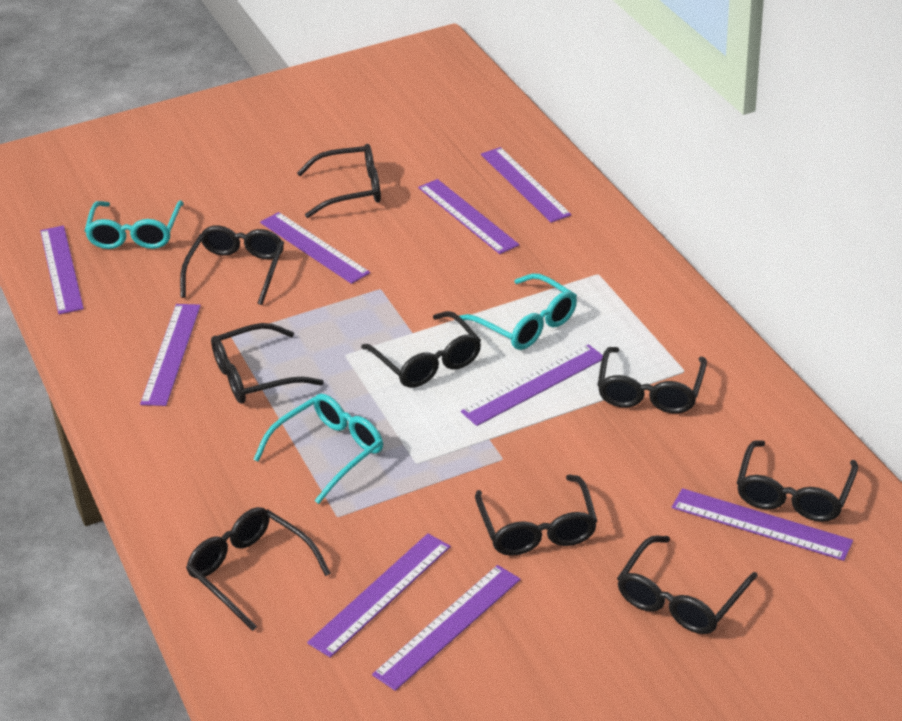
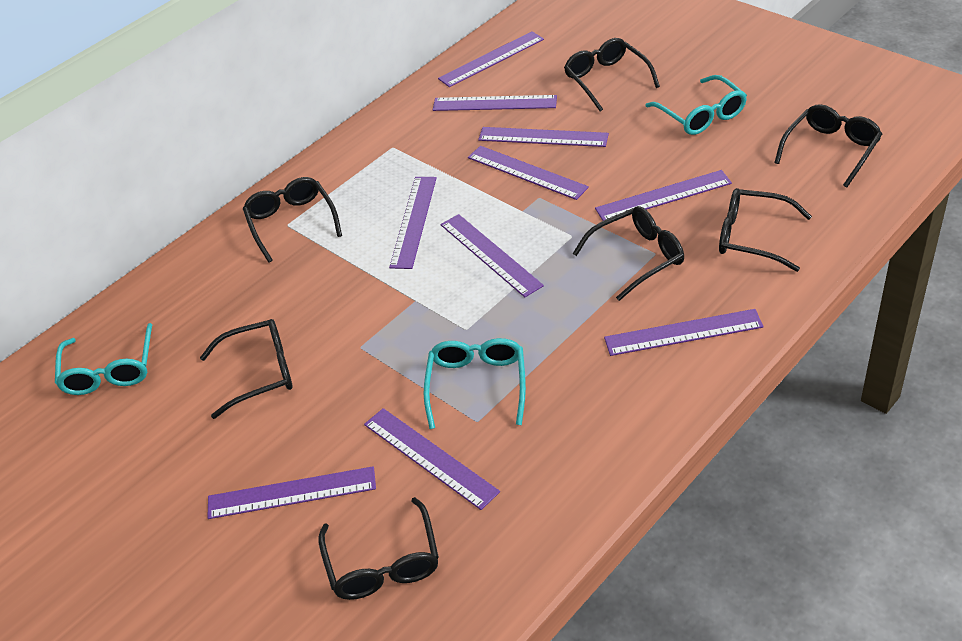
black glasses: 9 -> 7
purple ruler: 9 -> 10

